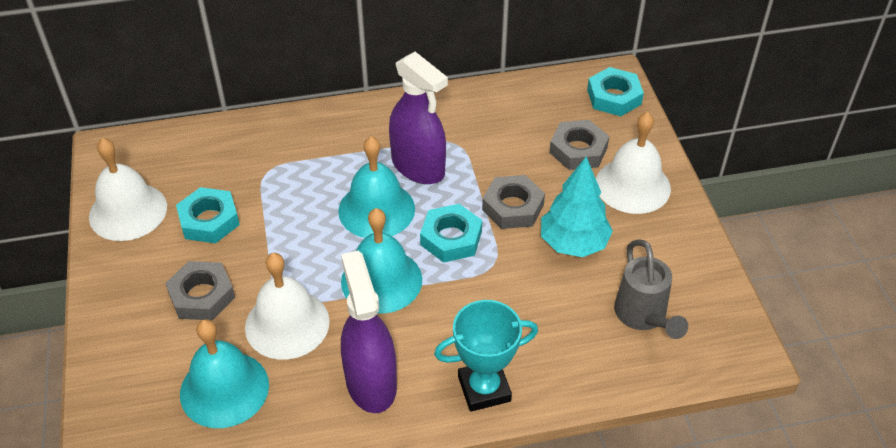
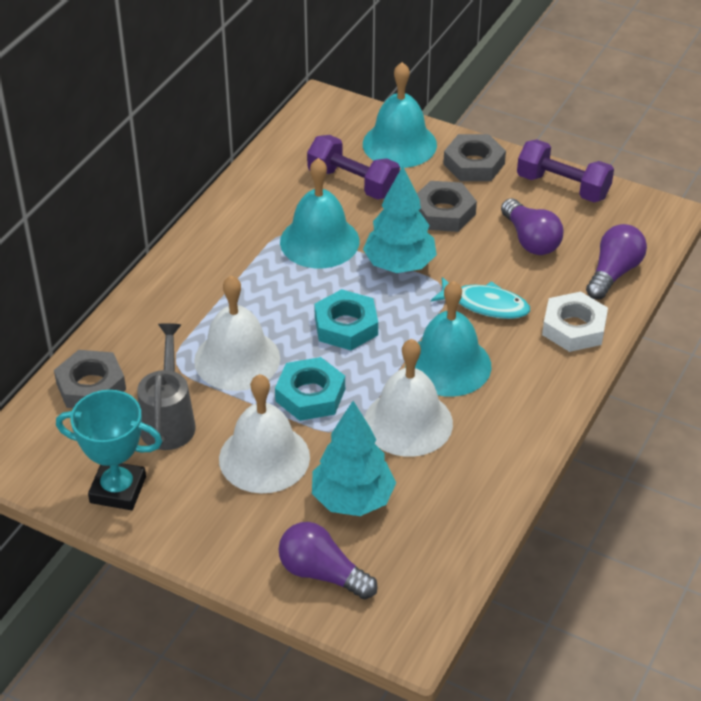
purple dumbbell: 0 -> 2
purple light bulb: 0 -> 3
purple spray bottle: 2 -> 0
turquoise fish: 0 -> 1
turquoise nut: 3 -> 2
turquoise tree: 1 -> 2
white nut: 0 -> 1

